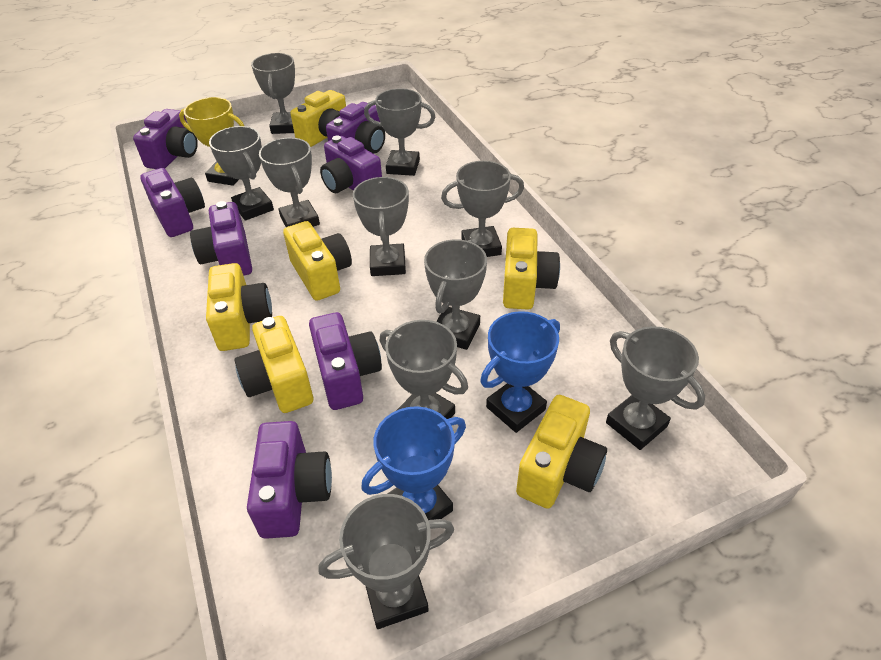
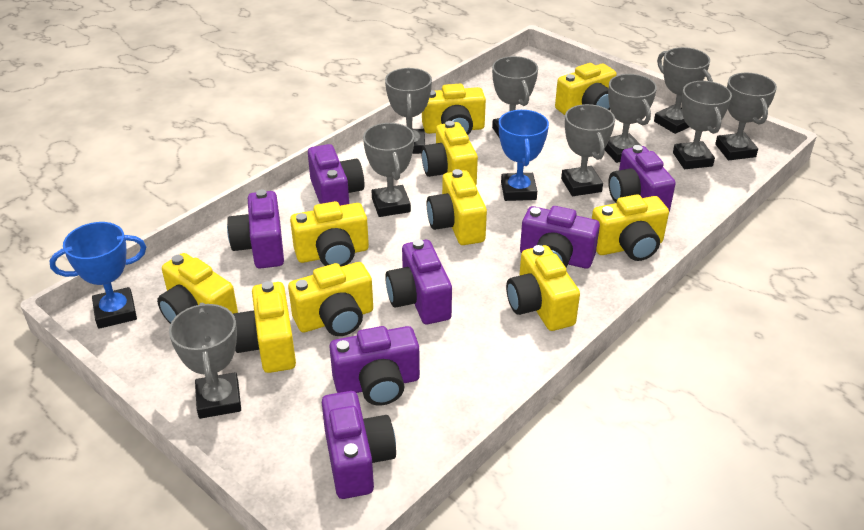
grey trophy: 10 -> 9
yellow camera: 6 -> 10
yellow trophy: 1 -> 0

